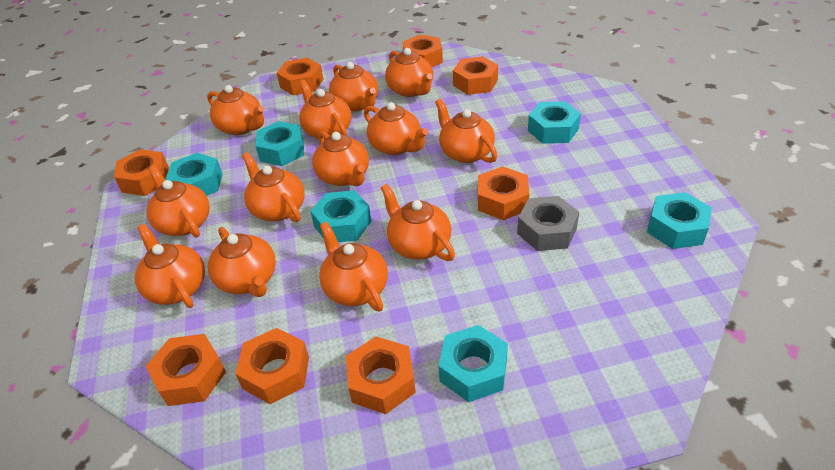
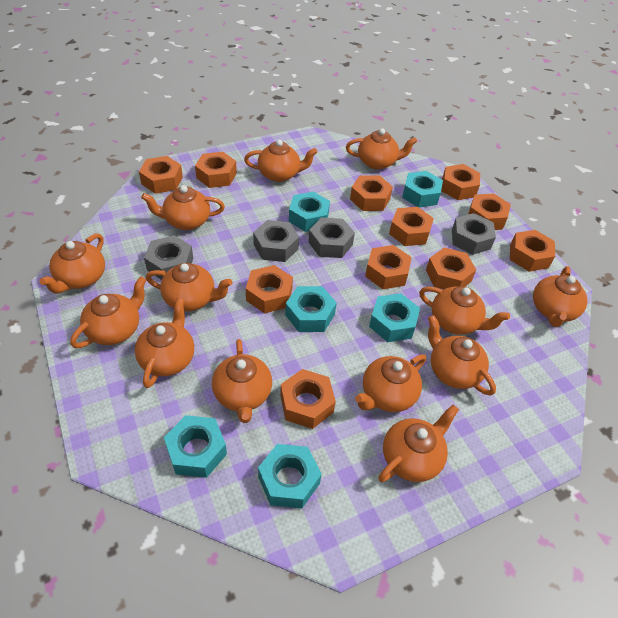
grey nut: 1 -> 4
orange nut: 8 -> 11

